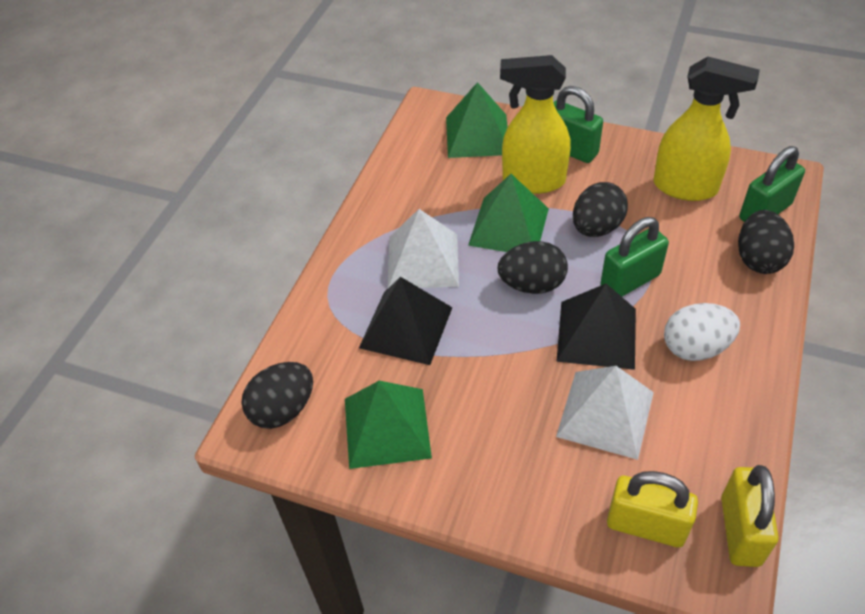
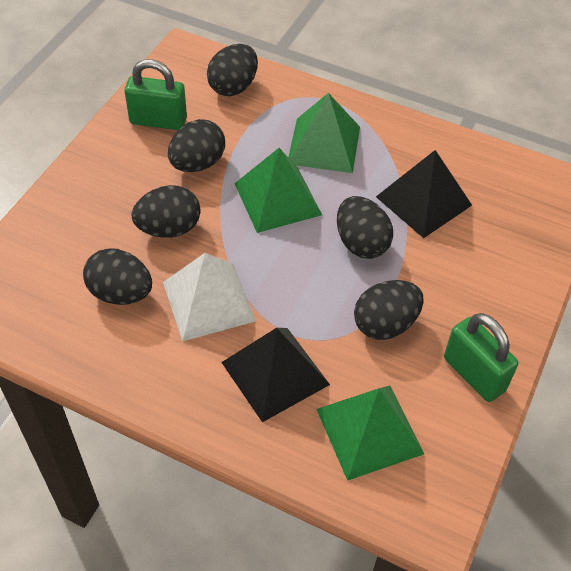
black egg: 4 -> 6
green padlock: 3 -> 2
white egg: 1 -> 0
white pyramid: 2 -> 1
yellow padlock: 2 -> 0
yellow spray bottle: 2 -> 0

